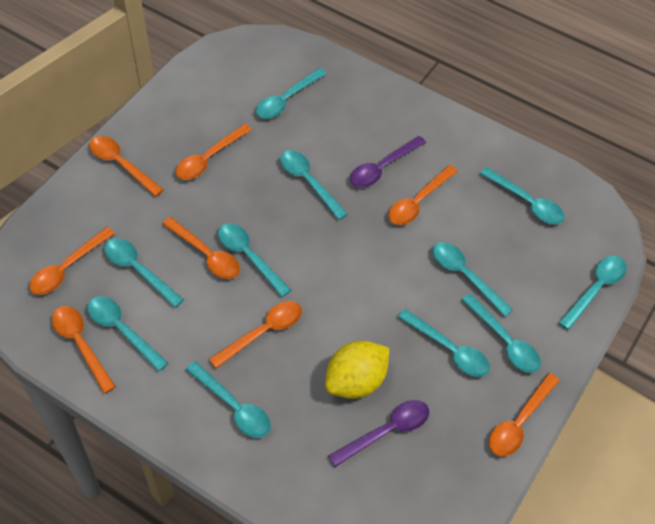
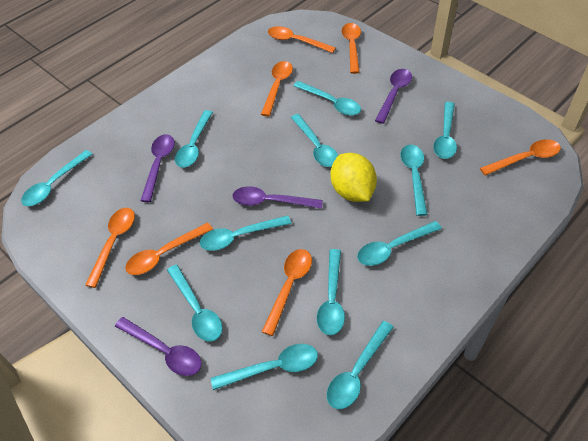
orange spoon: 8 -> 7
purple spoon: 2 -> 4
turquoise spoon: 11 -> 12

